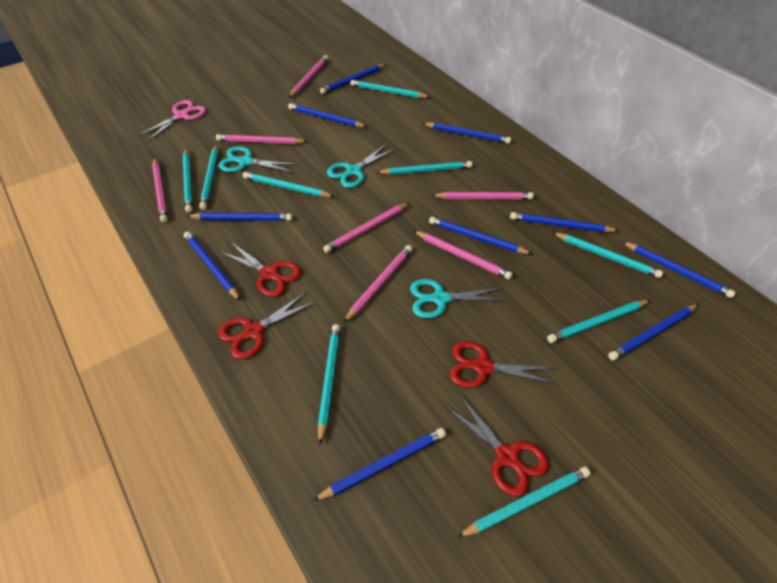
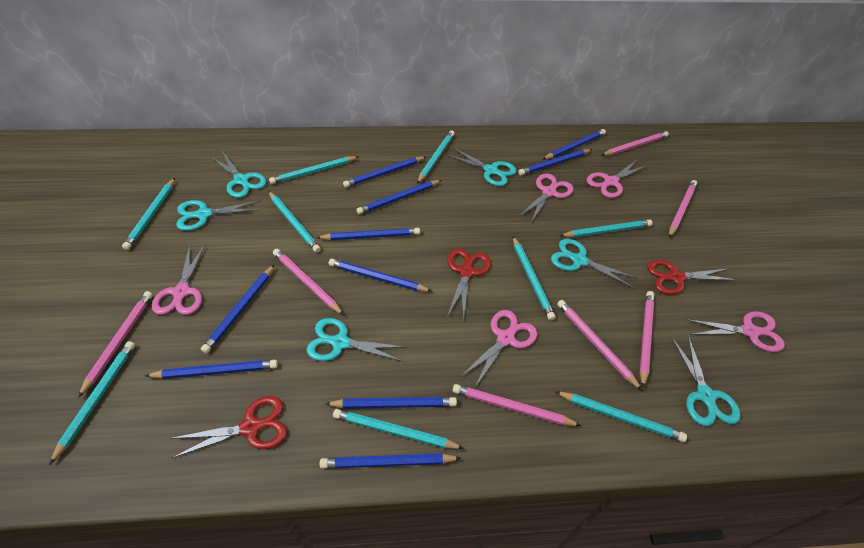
pink scissors: 1 -> 5
red scissors: 4 -> 3
turquoise scissors: 3 -> 6

